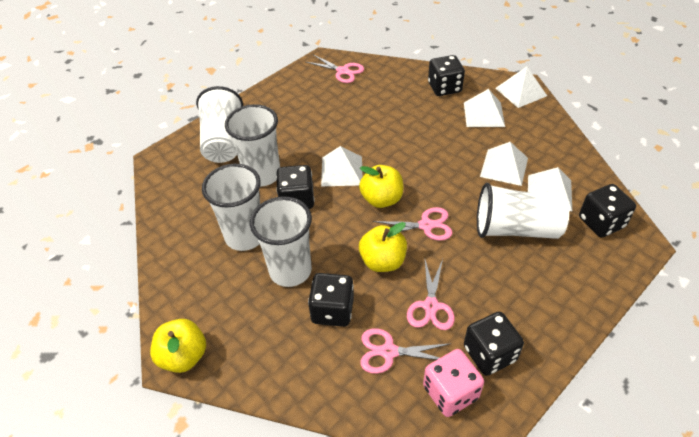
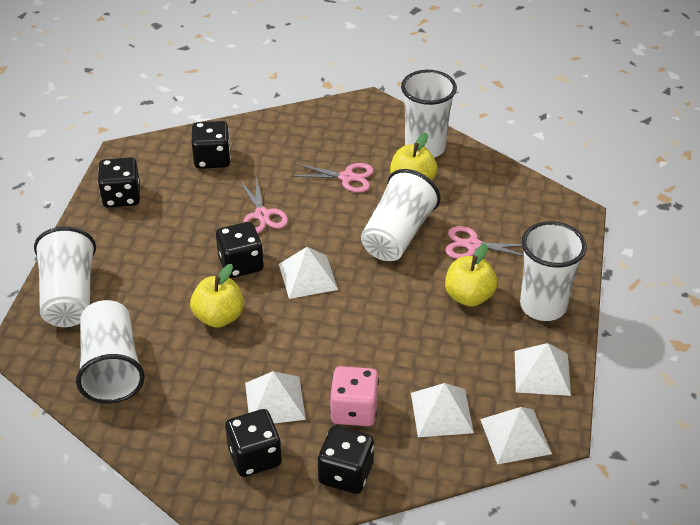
pink scissors: 4 -> 3

